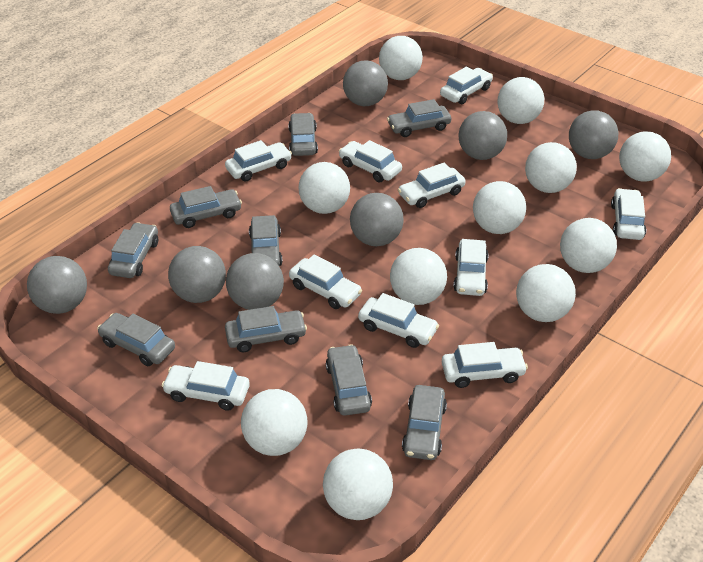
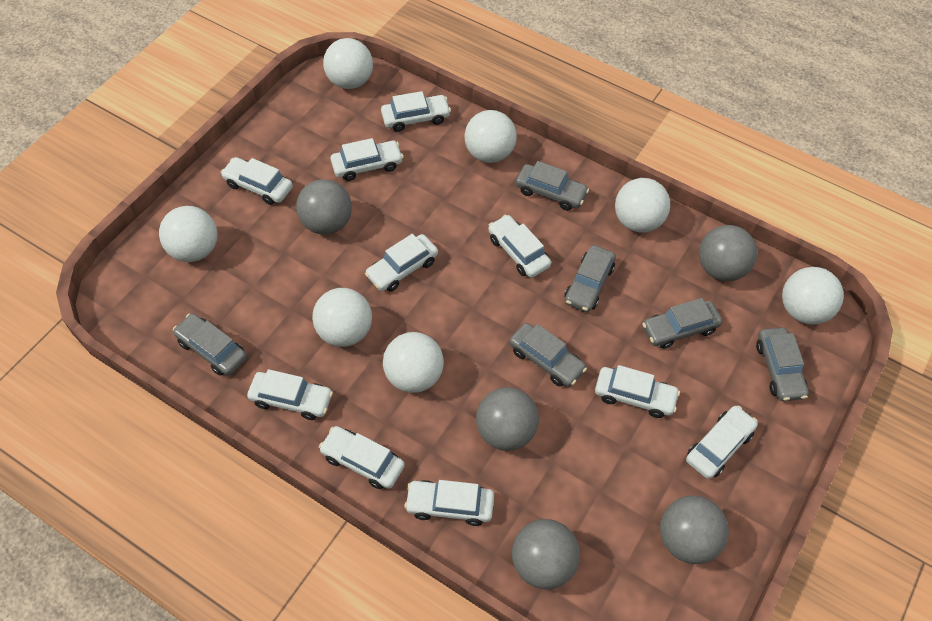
grey ball: 7 -> 5
grey car: 9 -> 6
white ball: 11 -> 7

